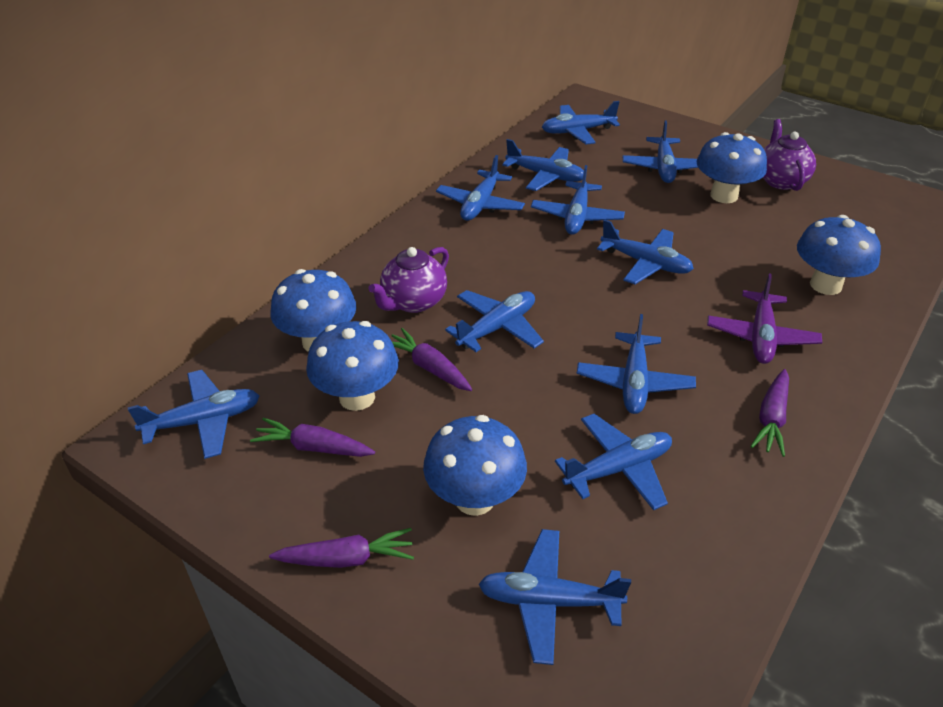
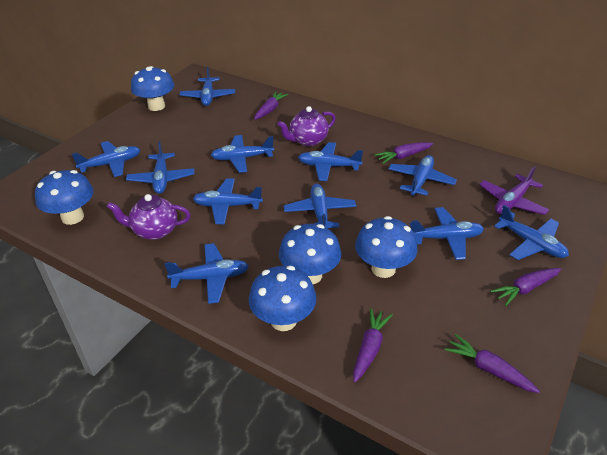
purple carrot: 4 -> 5

